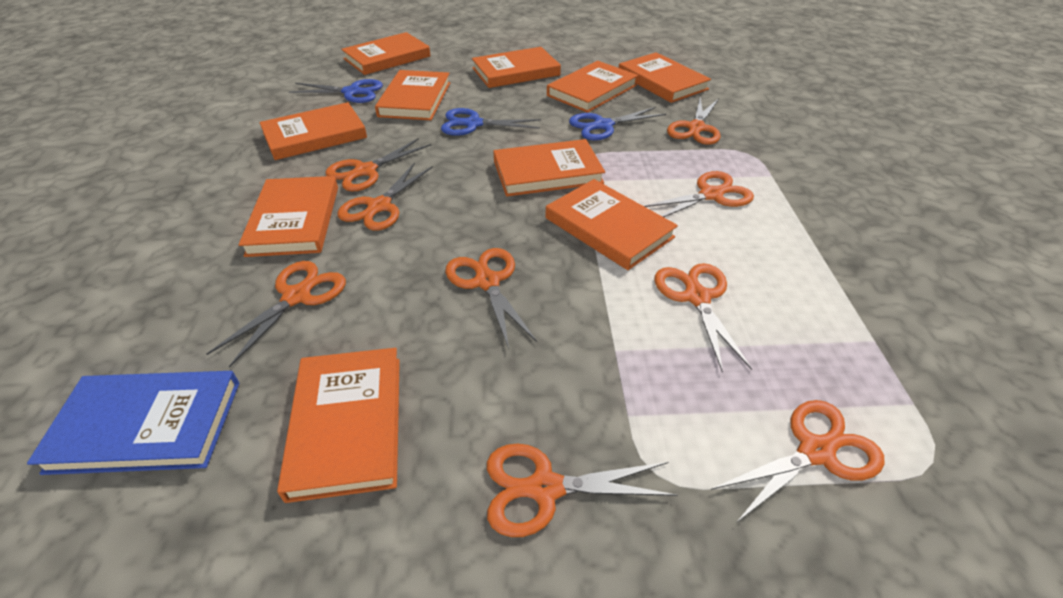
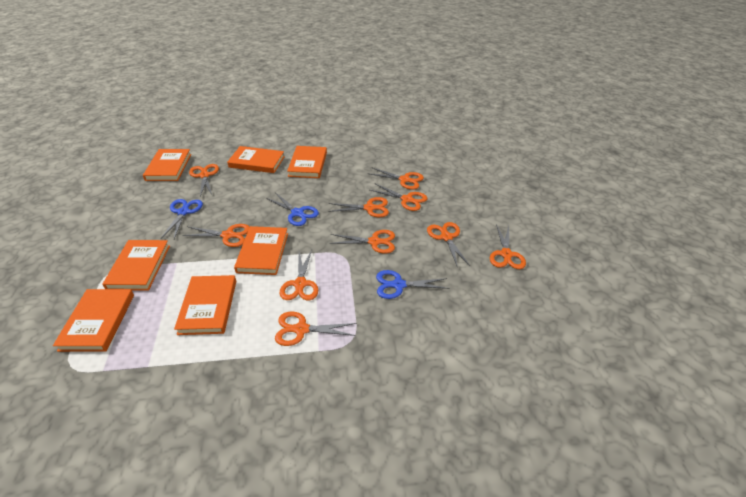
blue book: 1 -> 0
orange book: 10 -> 7
orange scissors: 9 -> 10

